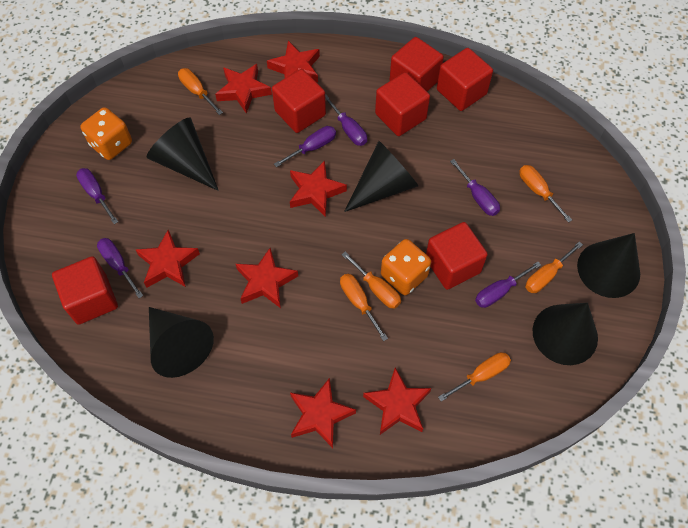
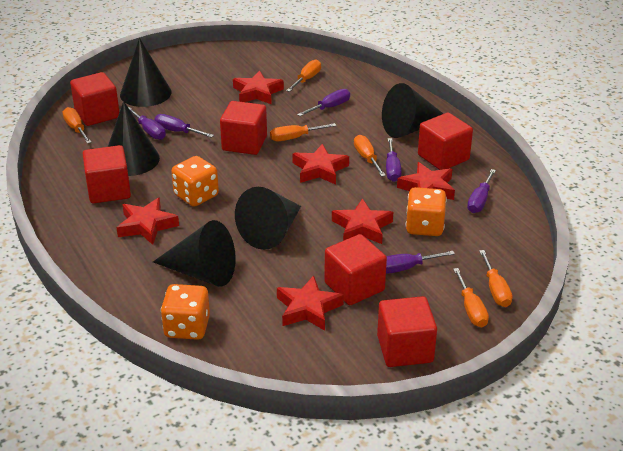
orange dice: 2 -> 3
red star: 7 -> 6

